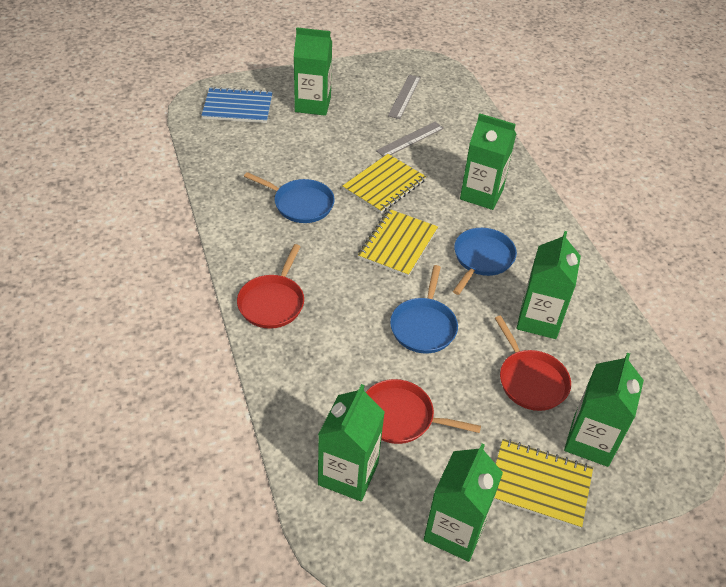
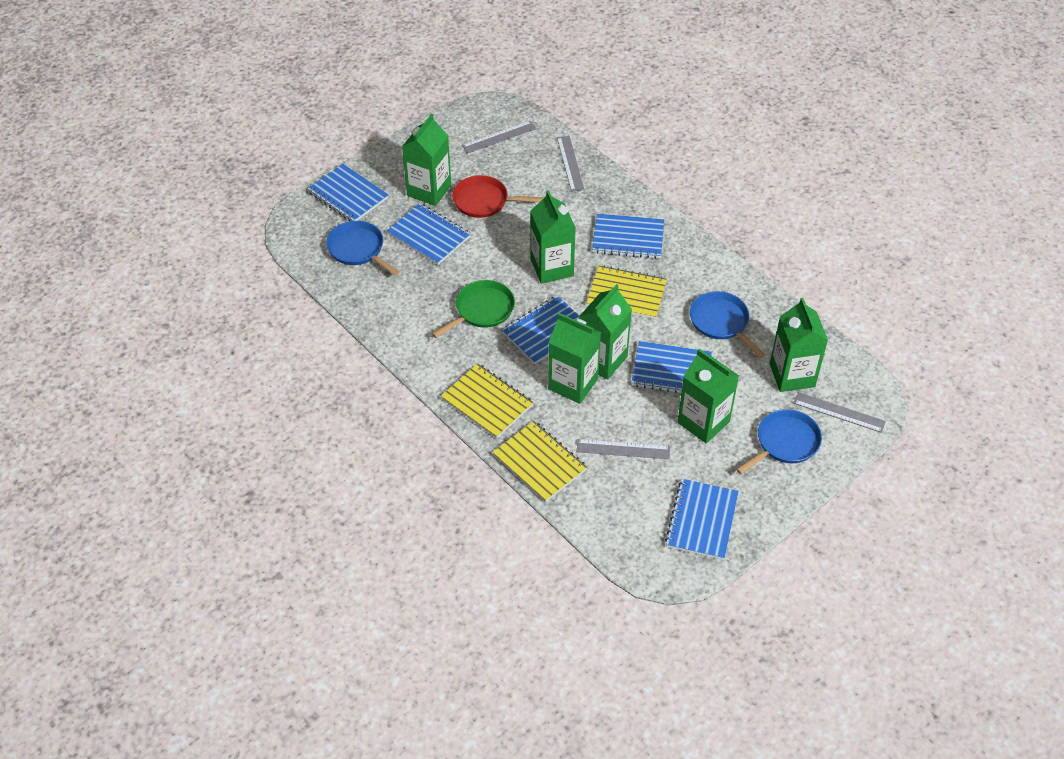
blue notebook: 1 -> 6
green pan: 0 -> 1
grey ruler: 2 -> 4
red pan: 3 -> 1

